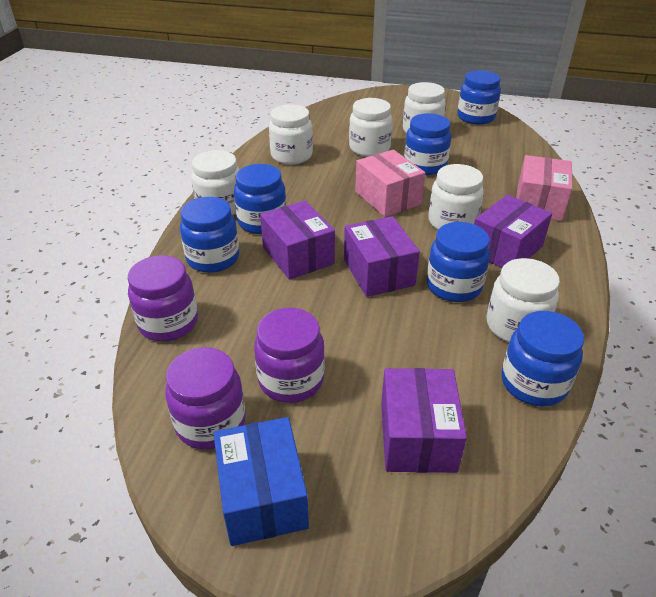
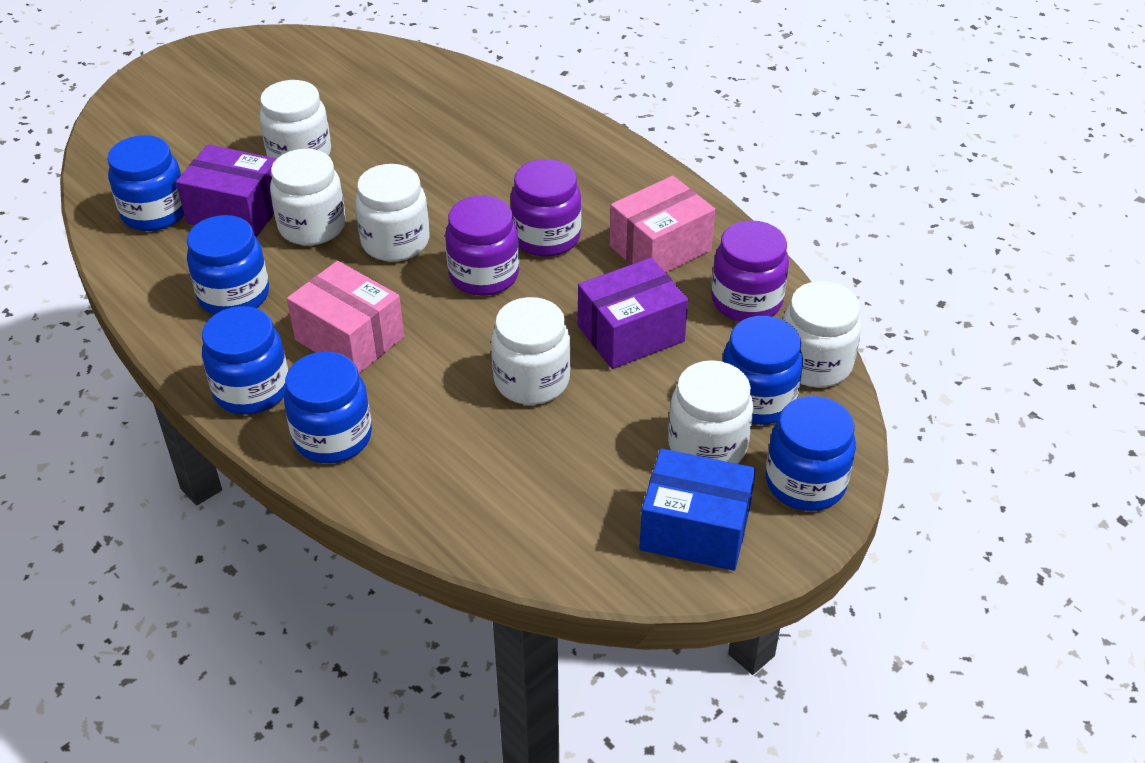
purple box: 4 -> 2

